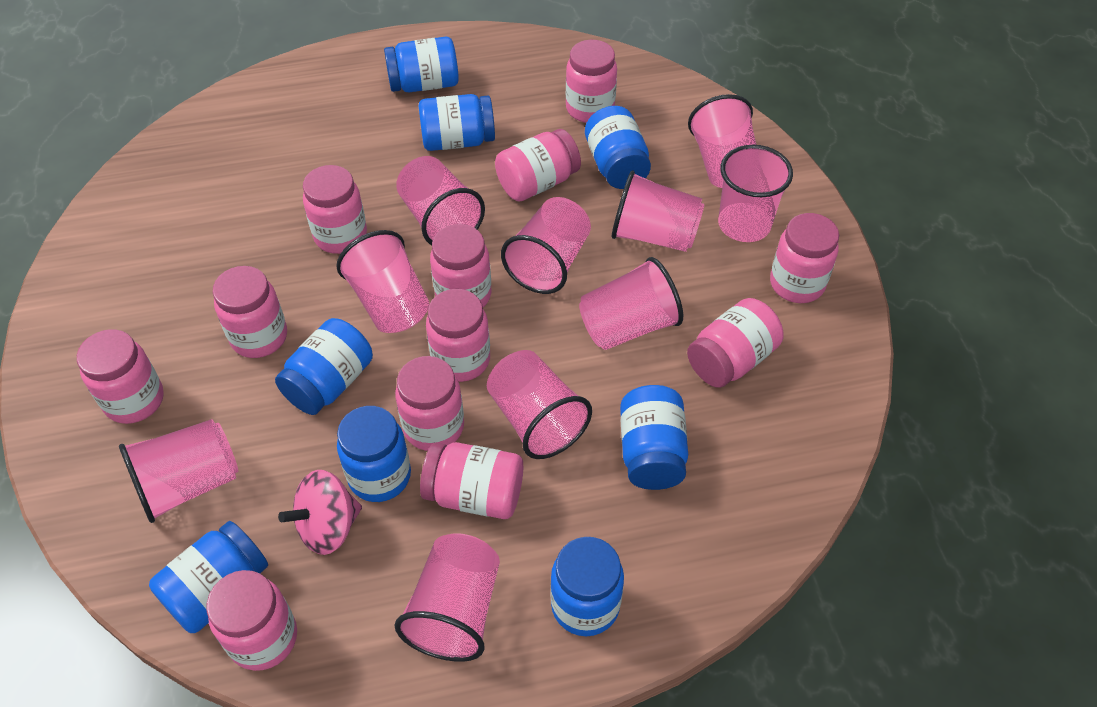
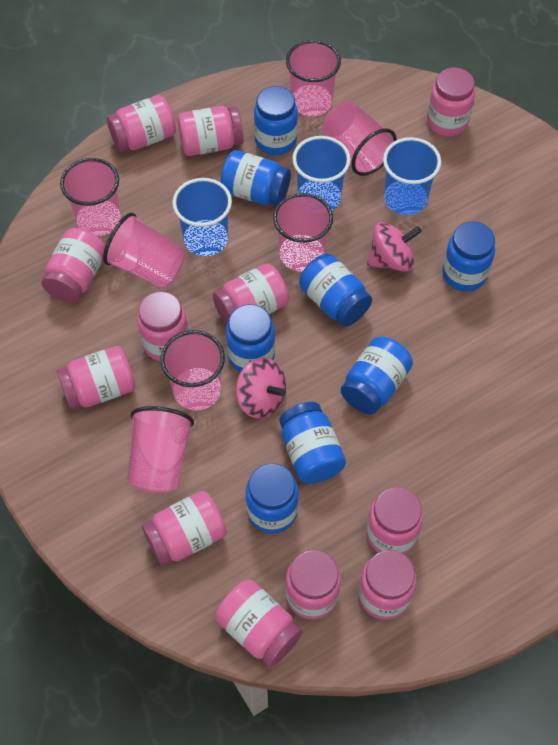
blue cup: 0 -> 3
pink cup: 10 -> 7
pink spinning top: 1 -> 2

